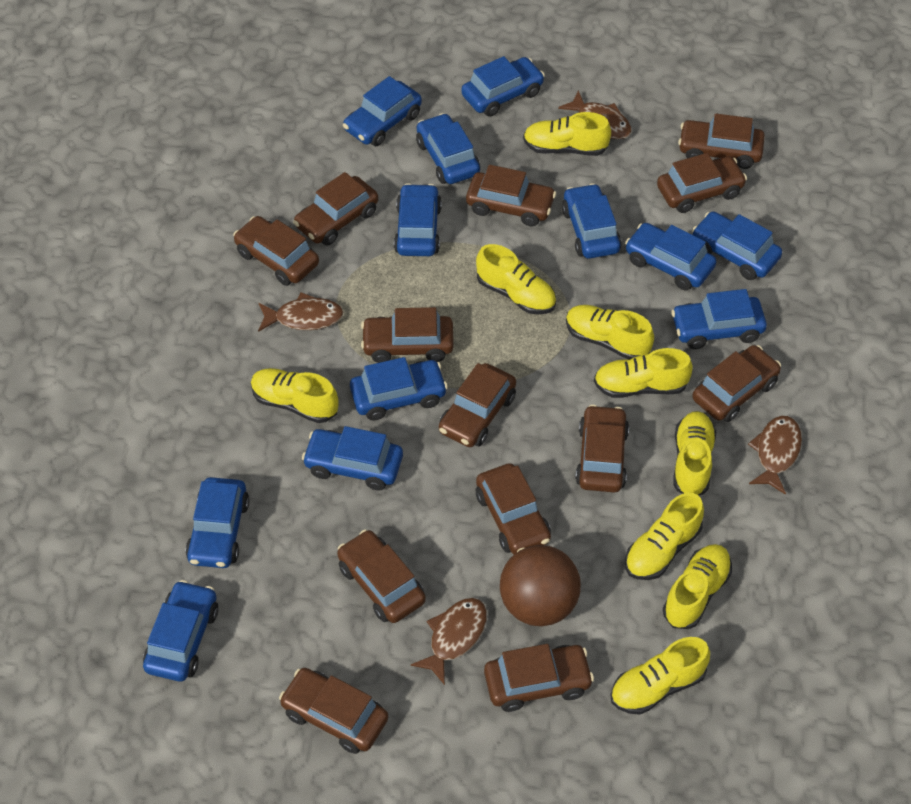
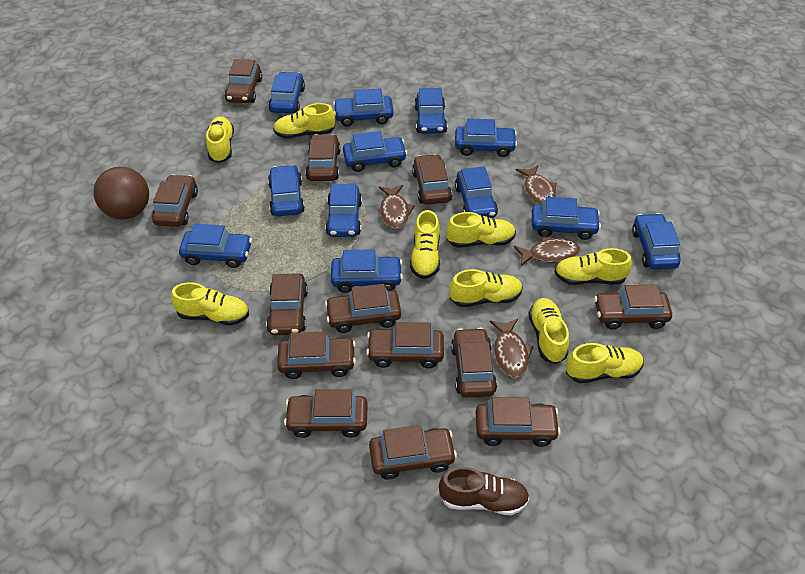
brown shoe: 0 -> 1

